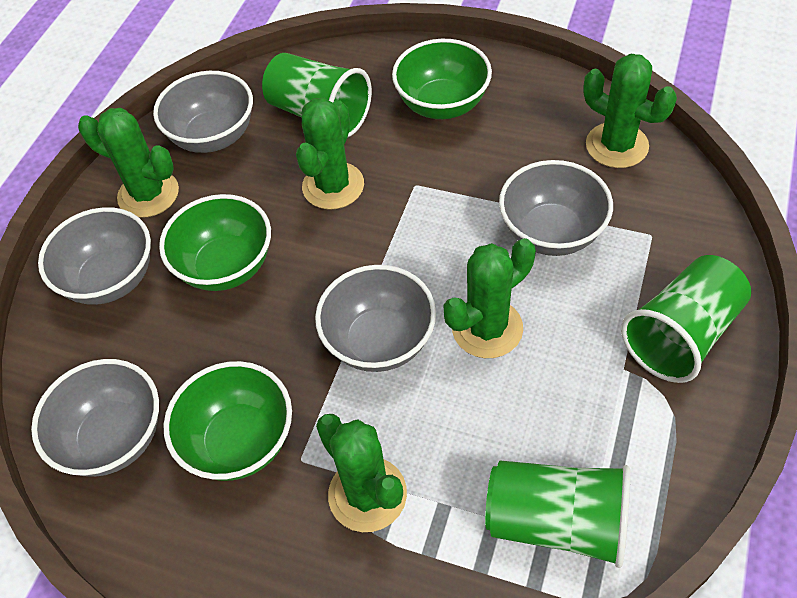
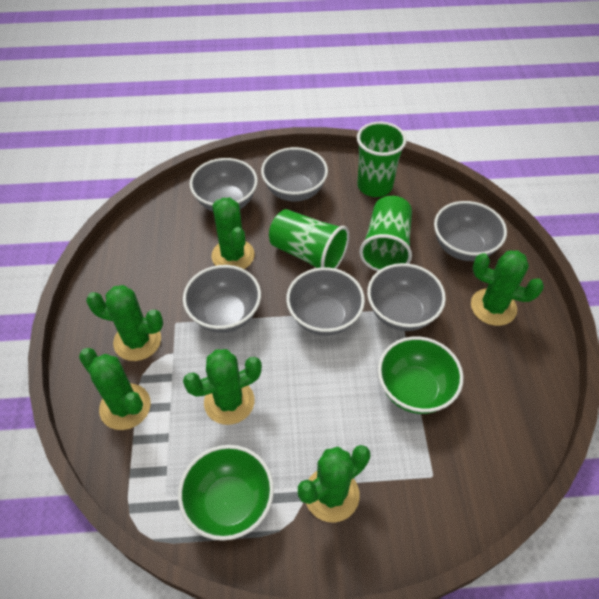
green bowl: 3 -> 2
green cactus: 5 -> 6
grey bowl: 5 -> 6

